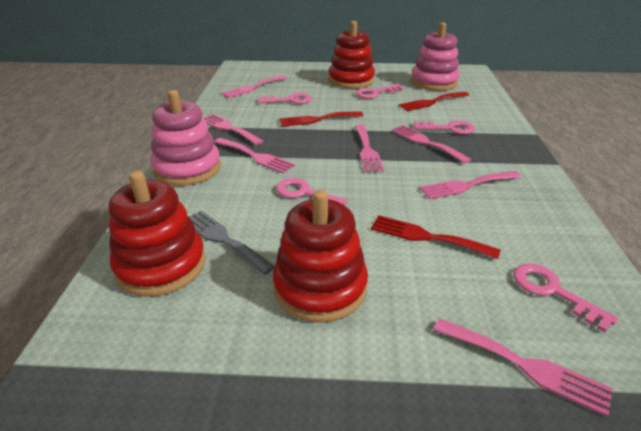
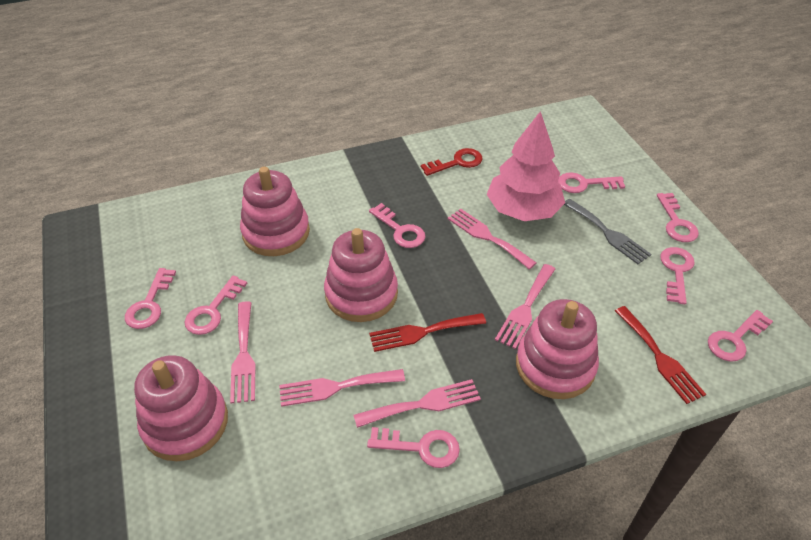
pink fork: 7 -> 5
pink key: 5 -> 8
pink stacking toy: 2 -> 4
pink tree: 0 -> 1
red fork: 3 -> 2
red key: 0 -> 1
red stacking toy: 3 -> 0

